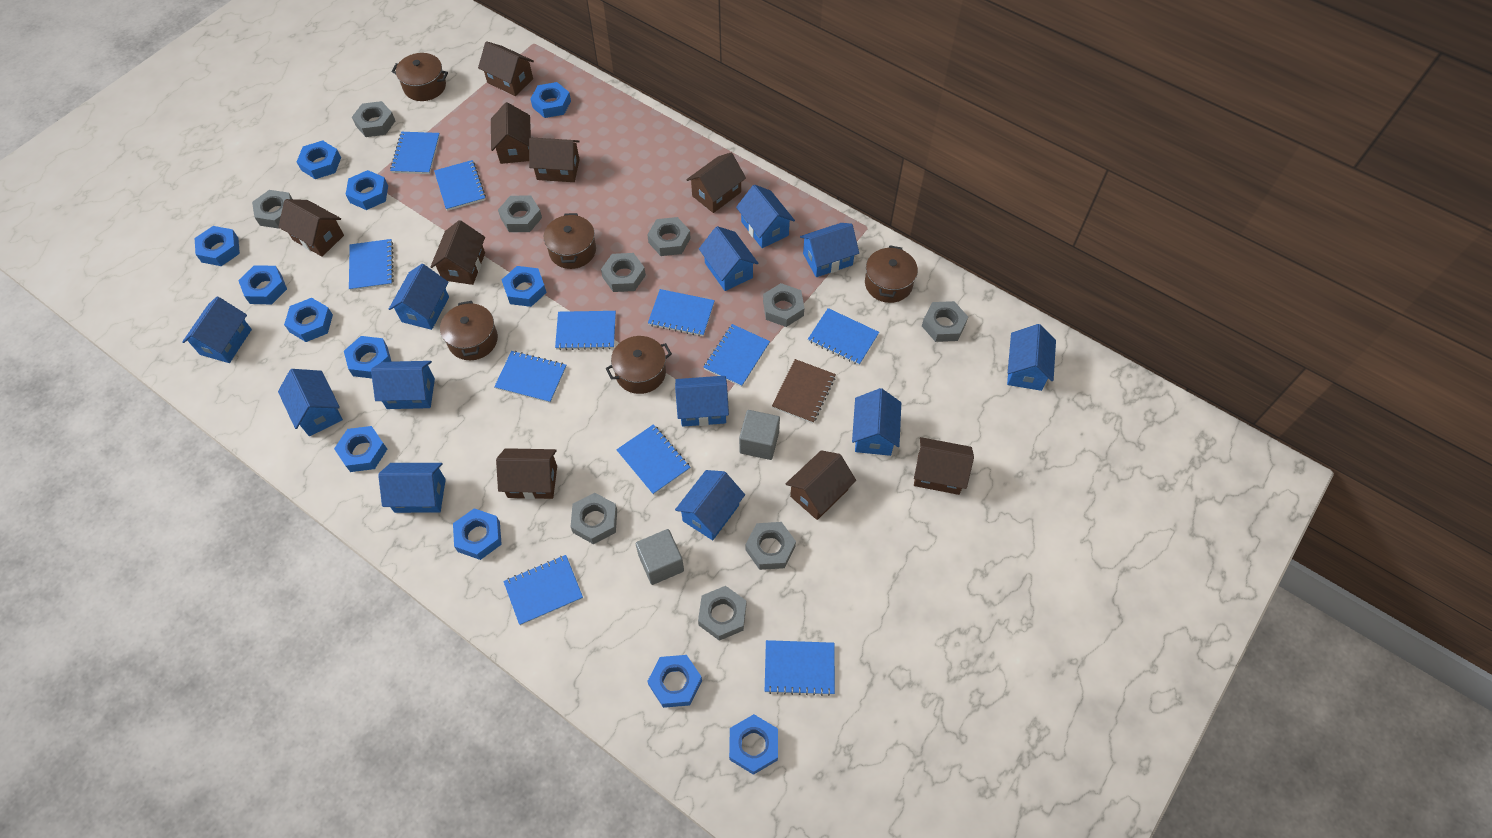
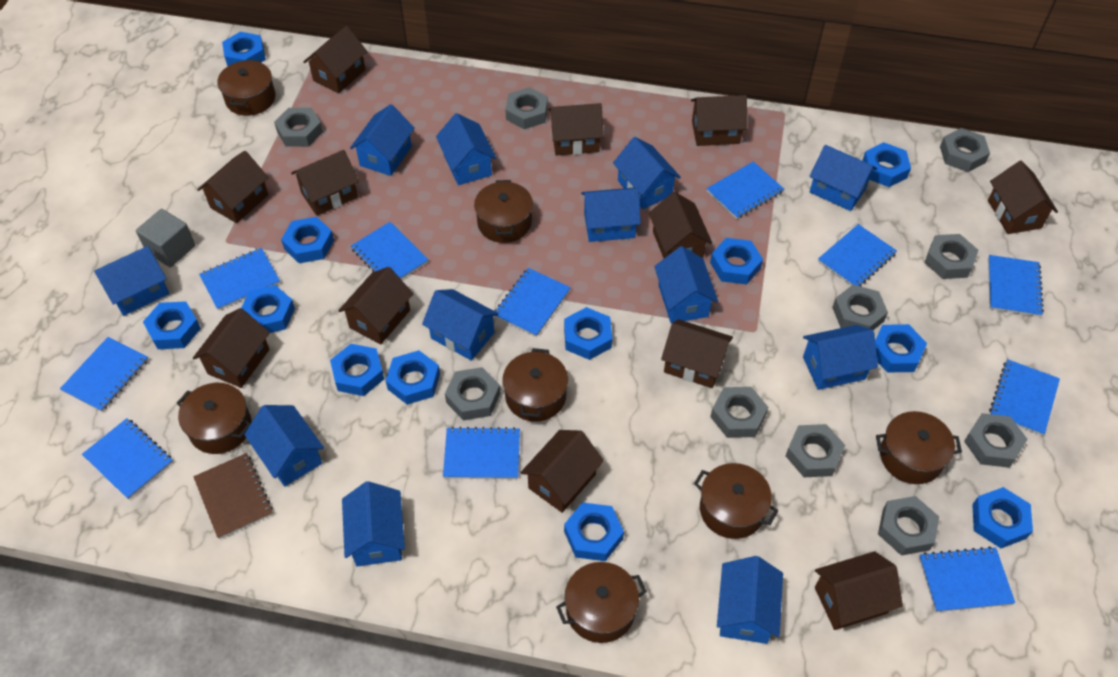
brown house: 9 -> 12
brown pot: 5 -> 7
grey cube: 2 -> 1

